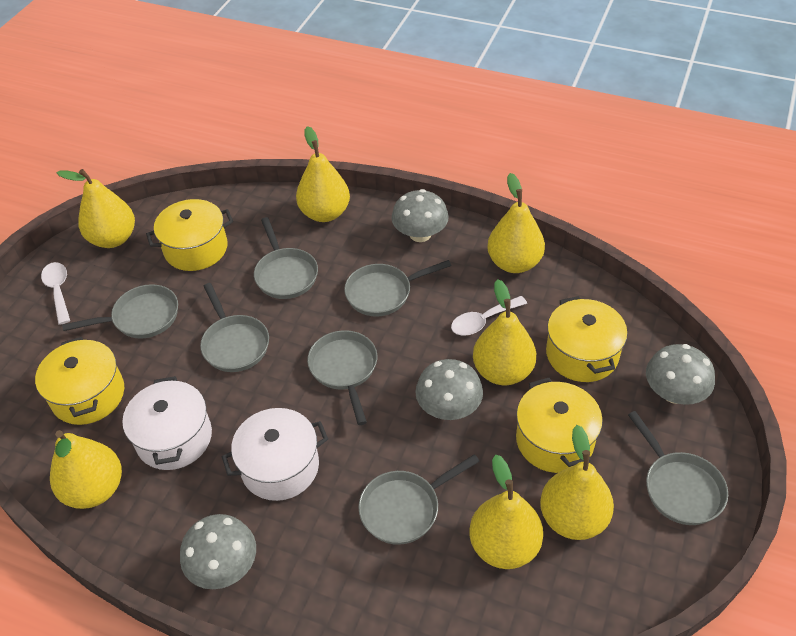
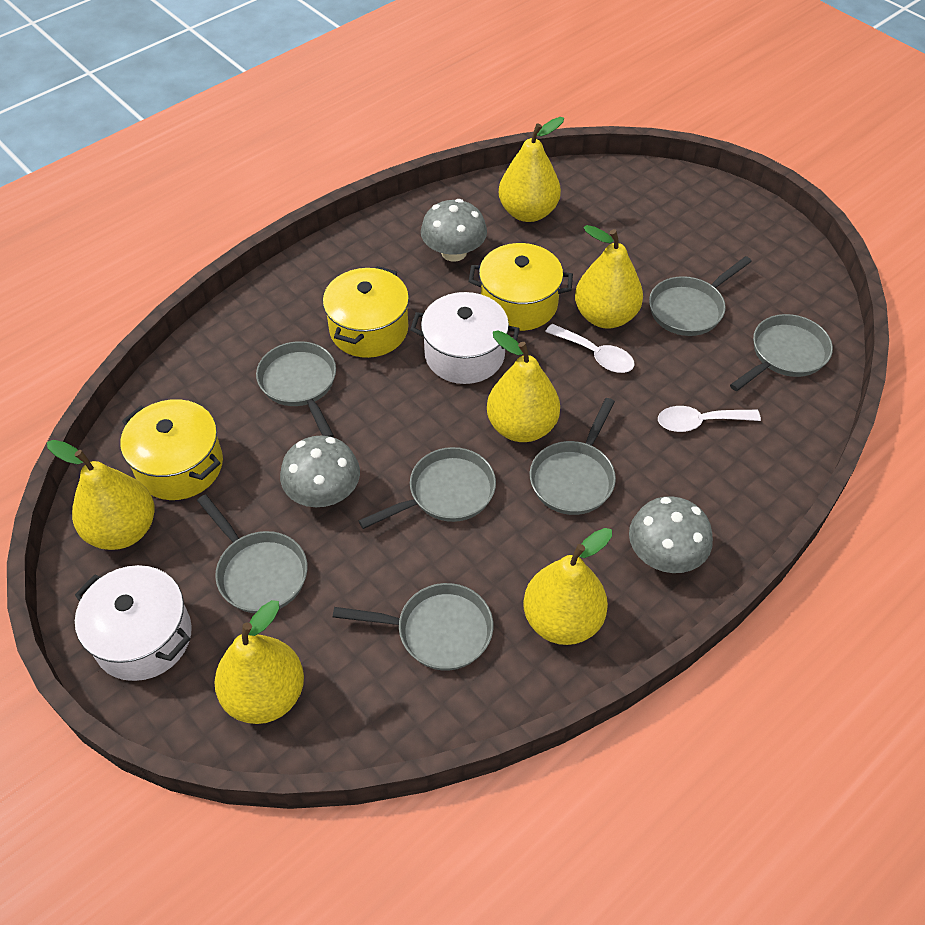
grey mushroom: 4 -> 3
yellow pear: 7 -> 6
yellow pot: 4 -> 3

